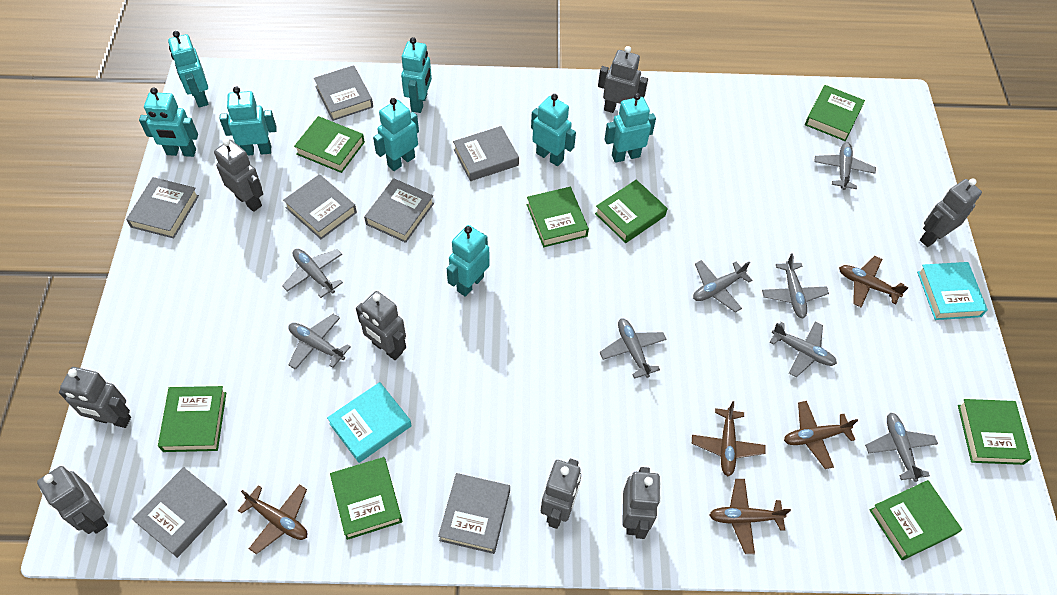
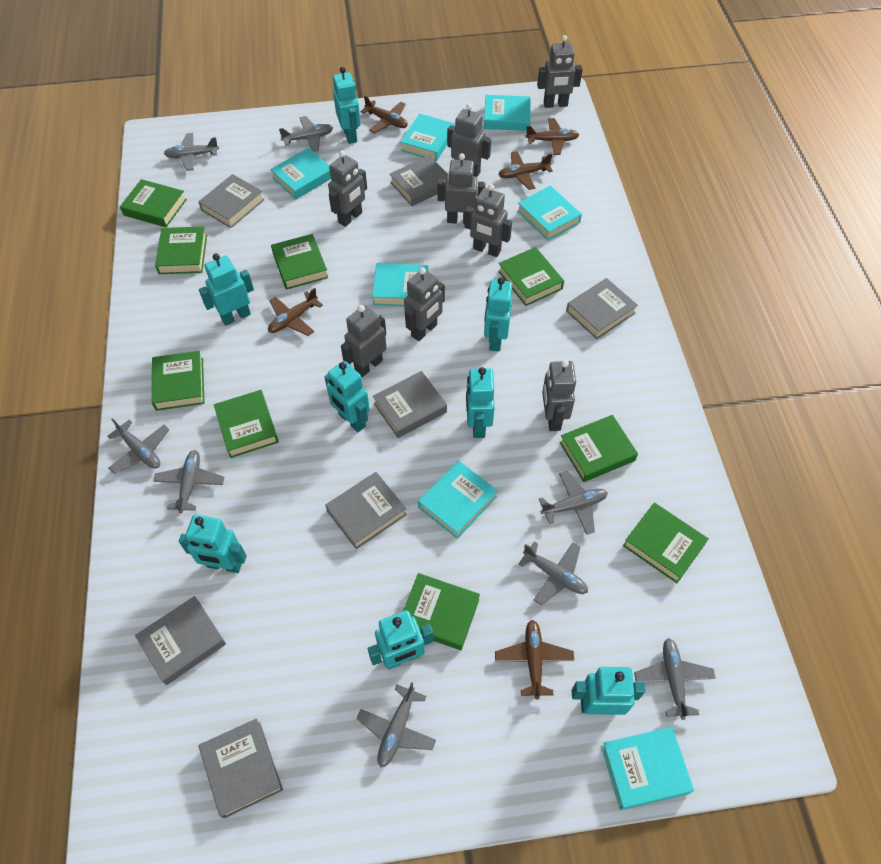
green book: 8 -> 9
turquoise book: 2 -> 7

